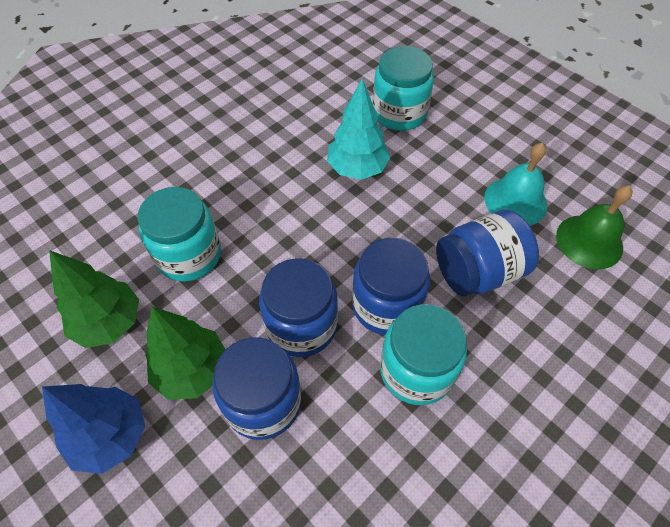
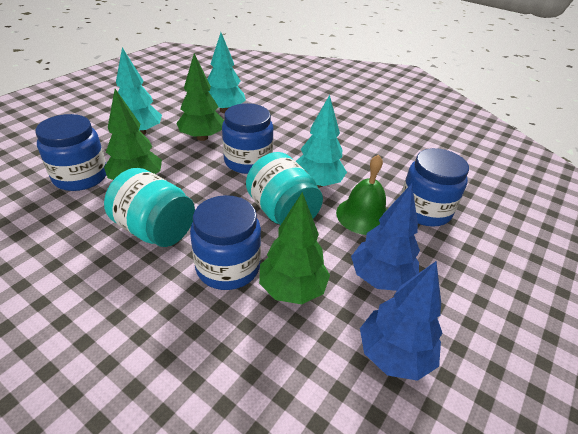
blue tree: 1 -> 2
green tree: 2 -> 3
turquoise bell: 1 -> 0
turquoise jar: 3 -> 2
turquoise tree: 1 -> 3

